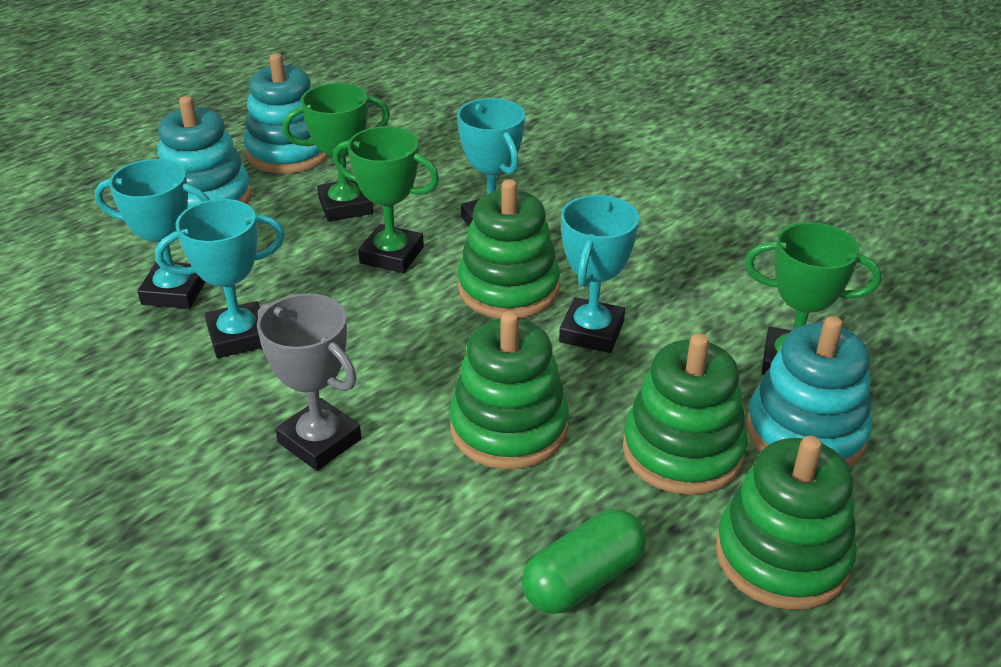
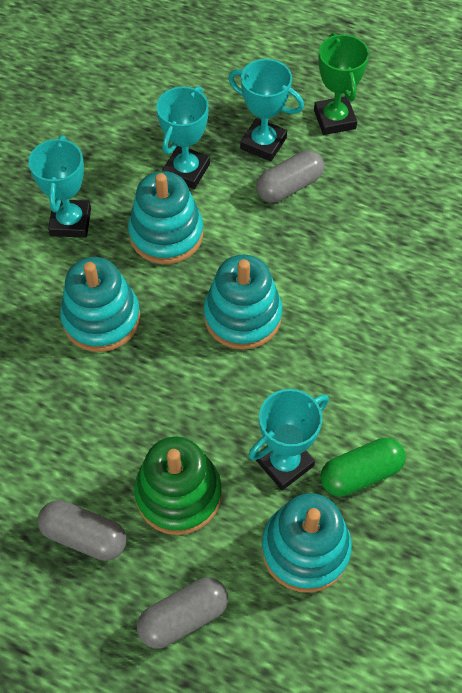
green stacking toy: 4 -> 1
green trophy: 3 -> 1
grey capsule: 0 -> 3
grey trophy: 1 -> 0
turquoise stacking toy: 3 -> 4

